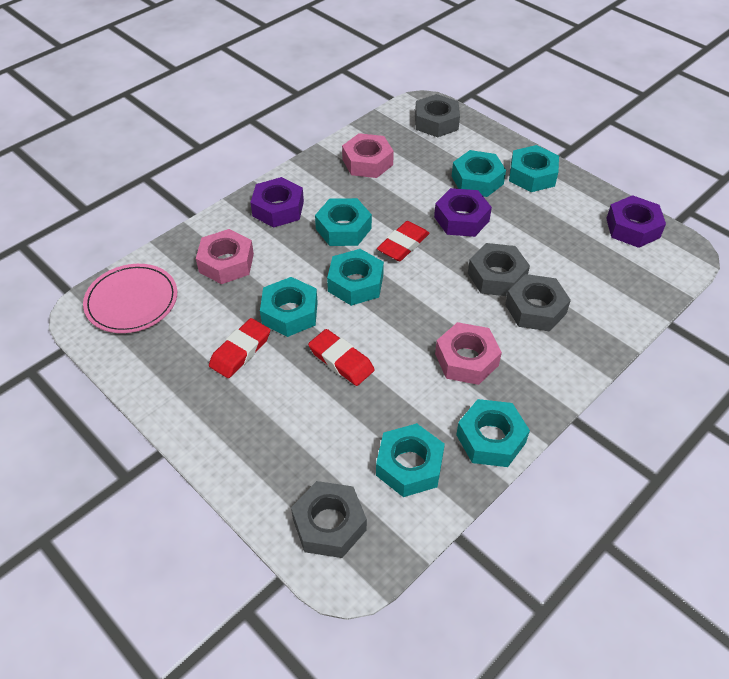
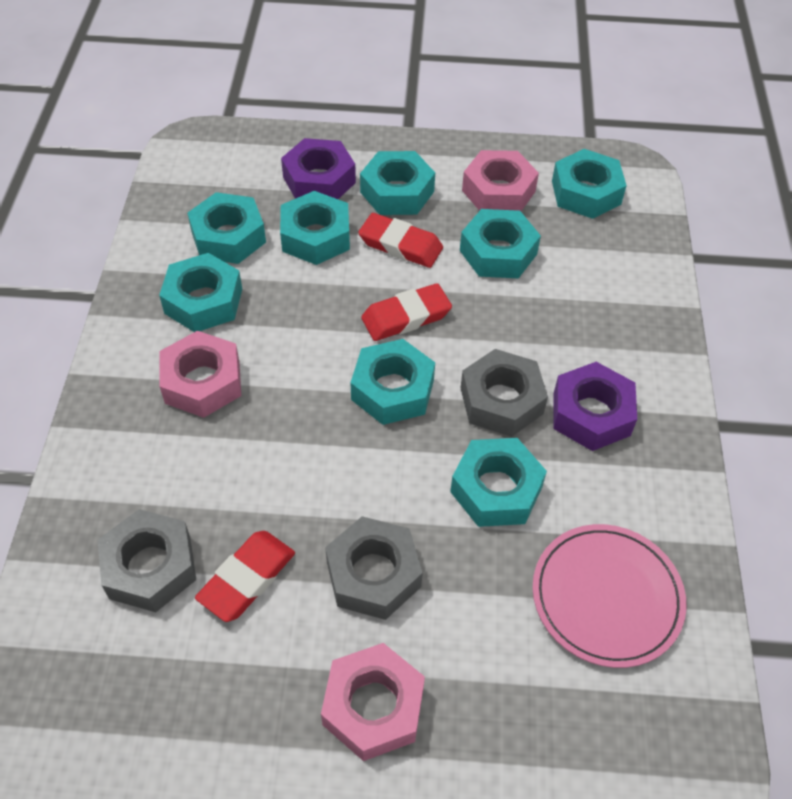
grey nut: 4 -> 3
purple nut: 3 -> 2
turquoise nut: 7 -> 8

